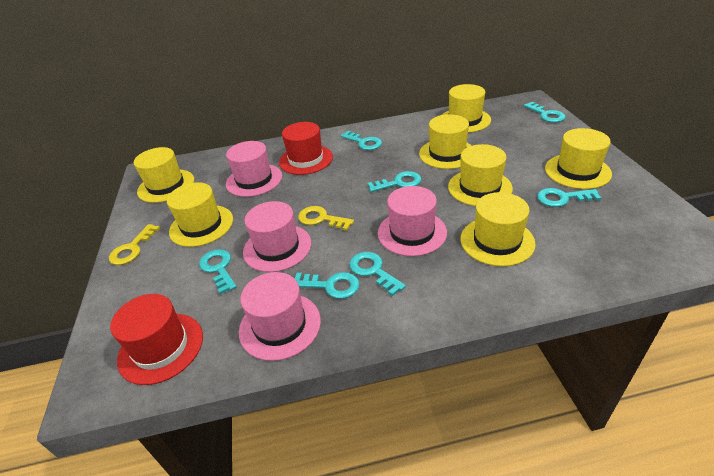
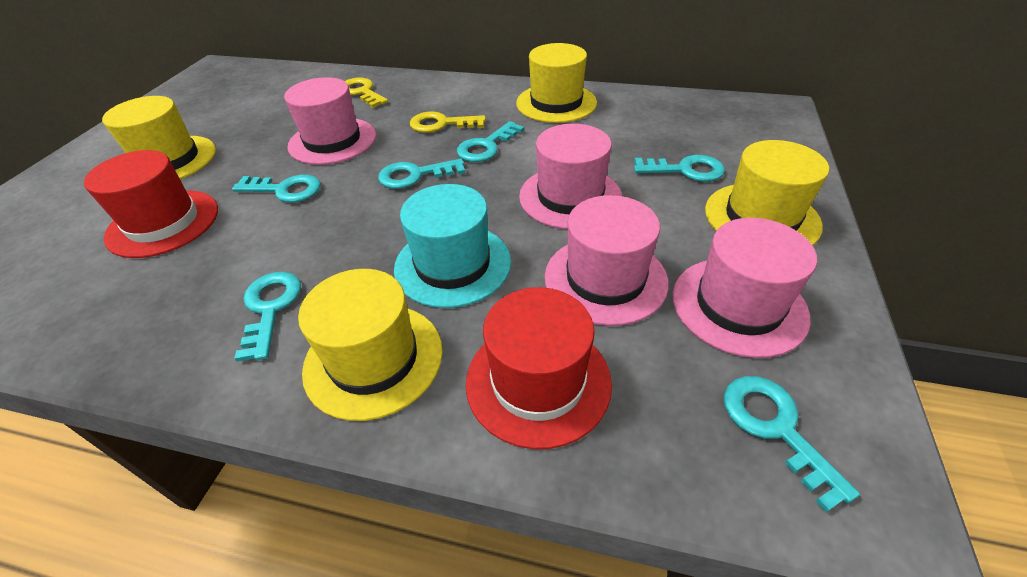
turquoise hat: 0 -> 1
turquoise key: 7 -> 6
yellow hat: 7 -> 4

